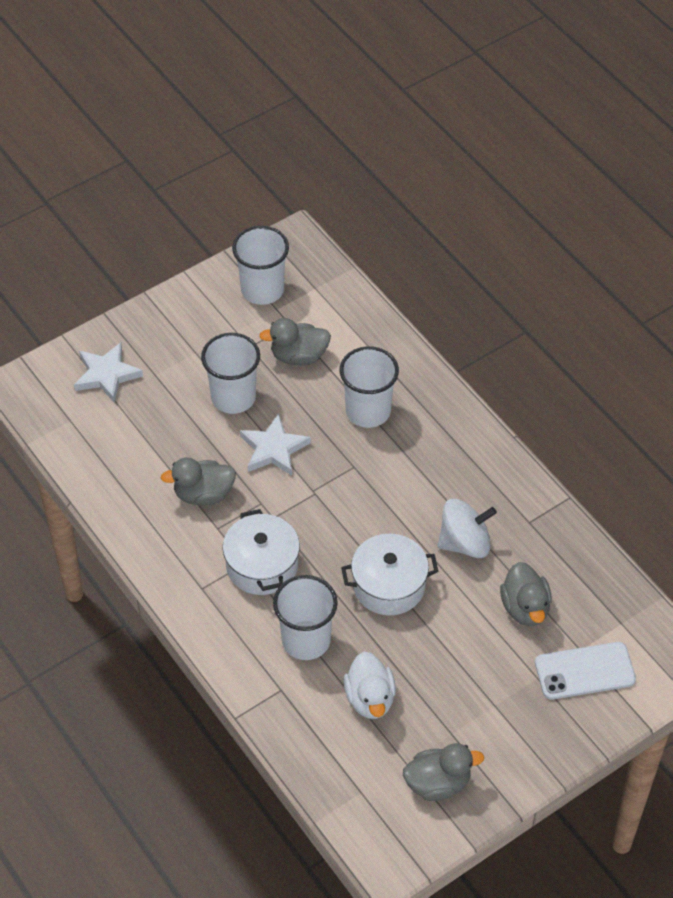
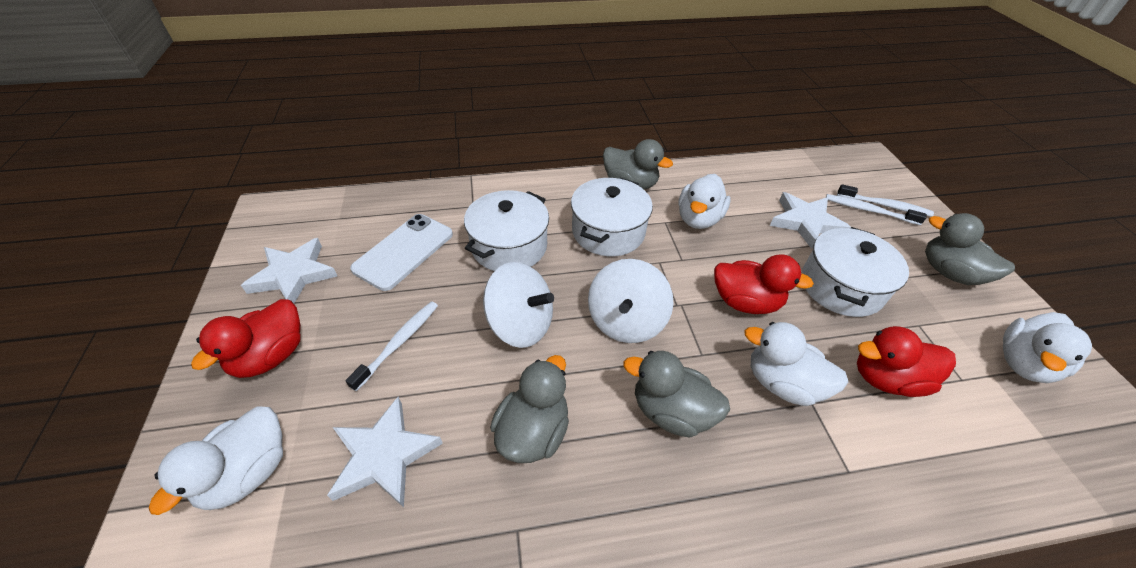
red duck: 0 -> 3
white cup: 4 -> 0
white duck: 1 -> 4
white pot: 2 -> 3
white spinning top: 1 -> 2
white star: 2 -> 3
white toothbrush: 0 -> 3

